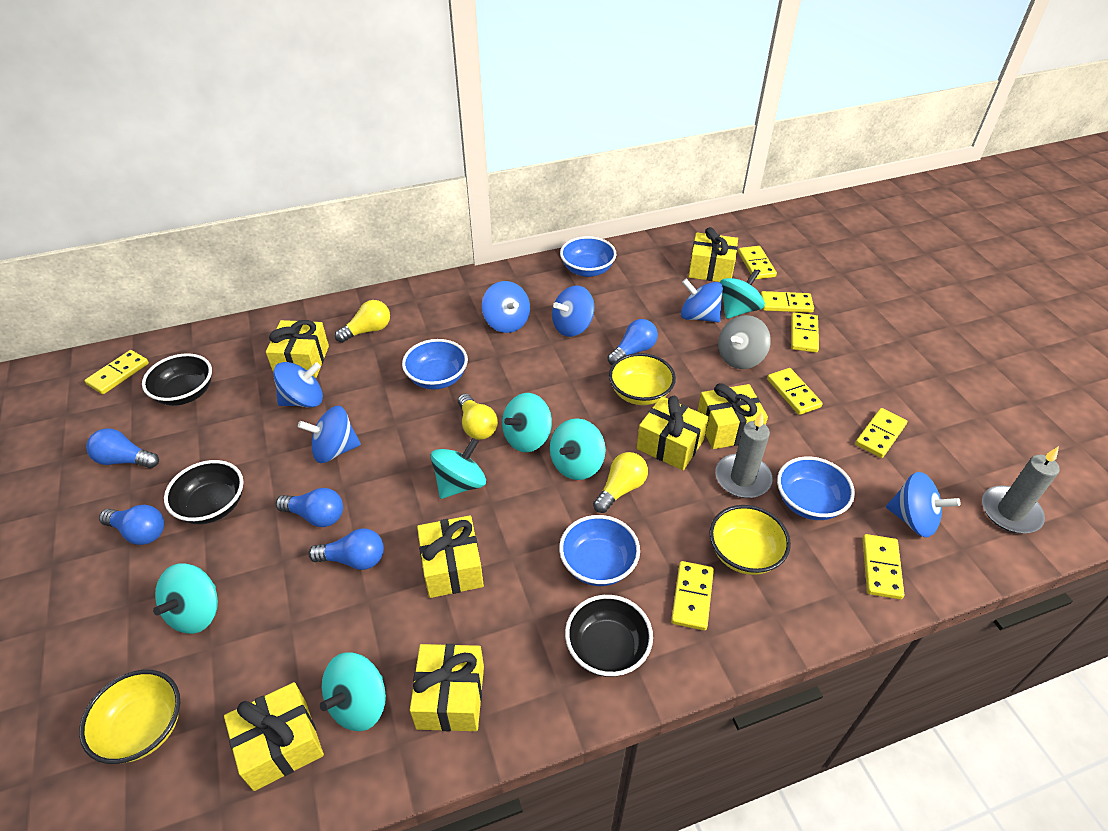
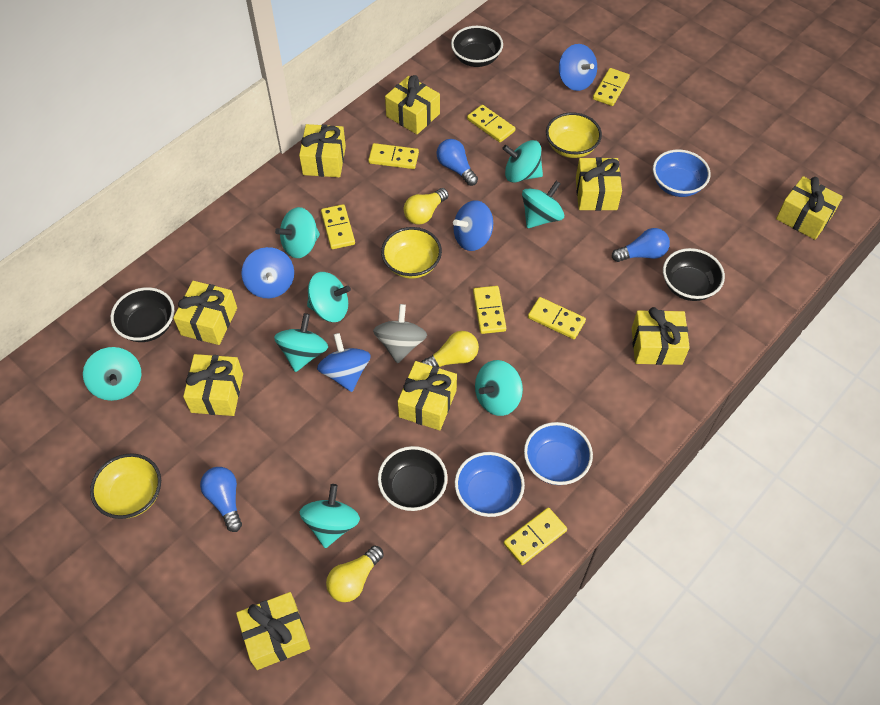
black bowl: 3 -> 4
blue bowl: 4 -> 3
blue light bulb: 5 -> 3
blue spinning top: 6 -> 4
grey candle: 2 -> 0
turquoise spinning top: 6 -> 8
yellow domino: 8 -> 7
yellow gift: 7 -> 9

